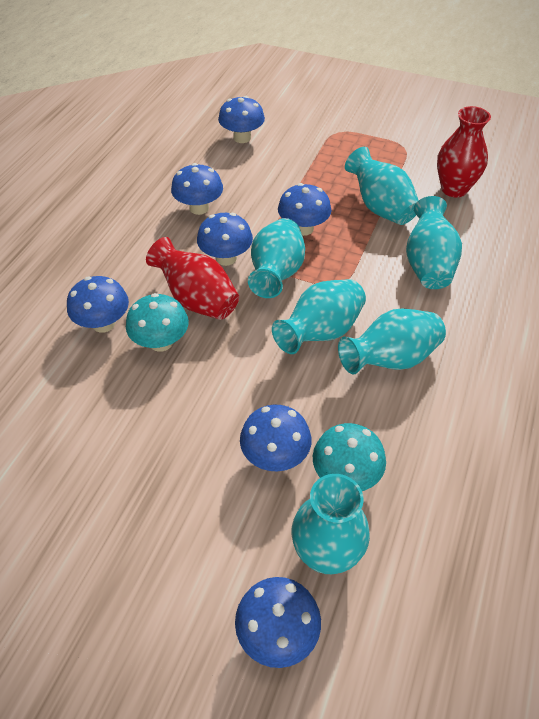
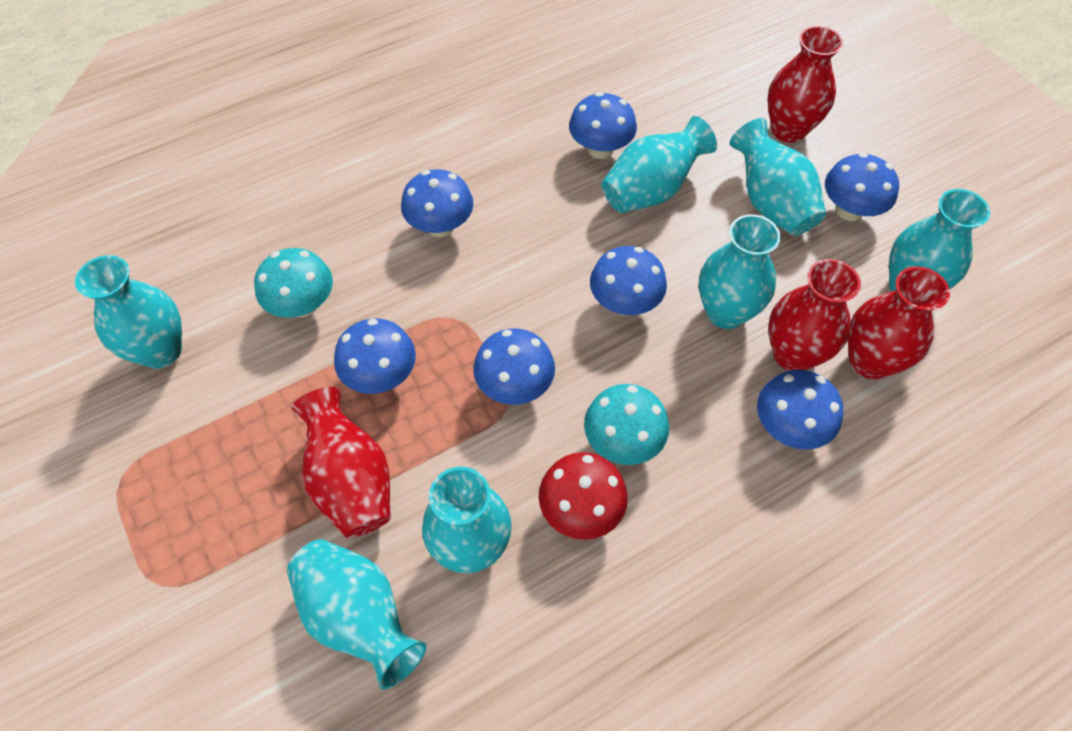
red mushroom: 0 -> 1
red vase: 2 -> 4
turquoise vase: 6 -> 7

